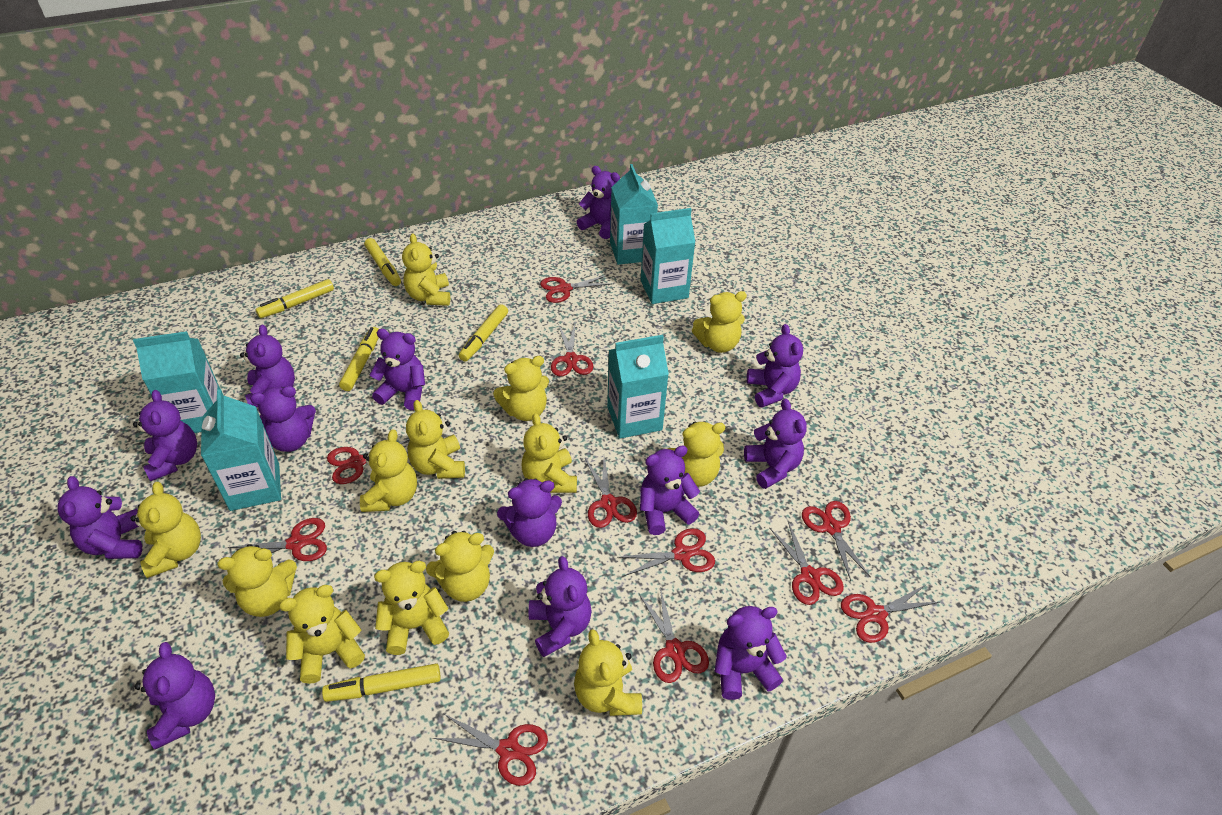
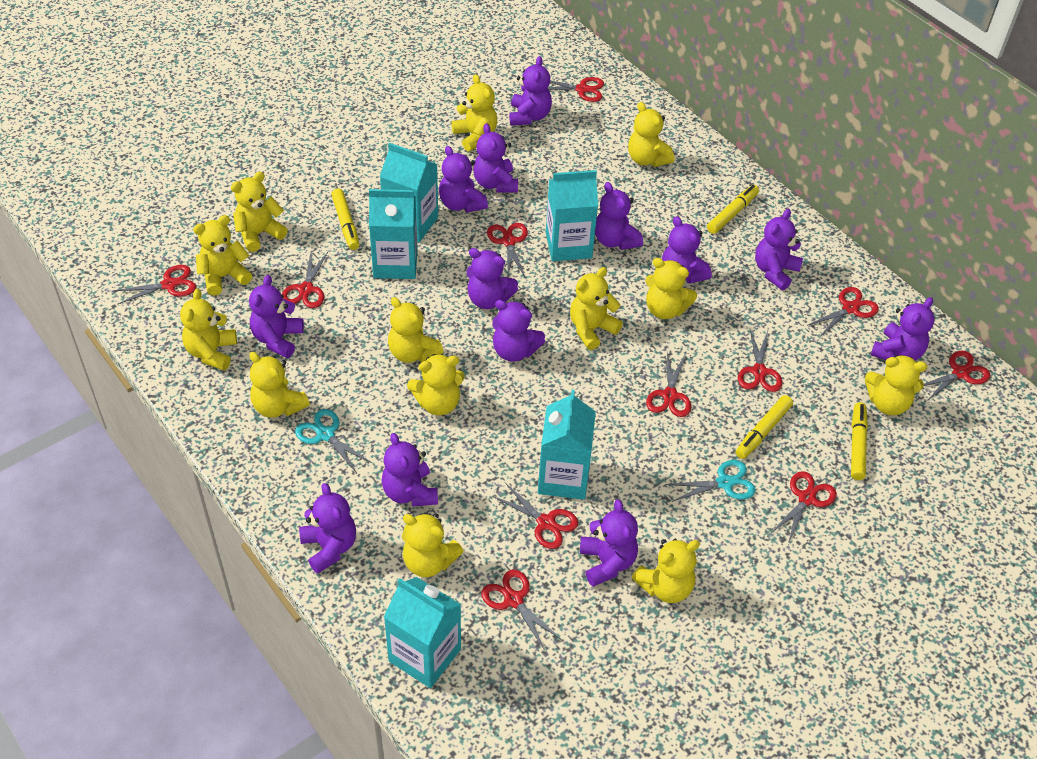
turquoise scissors: 0 -> 2
yellow marker: 5 -> 4

